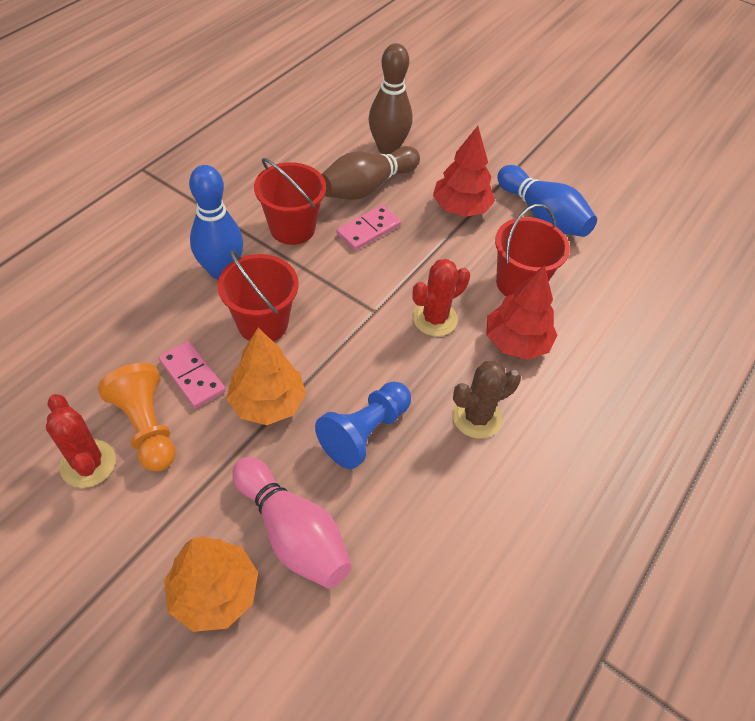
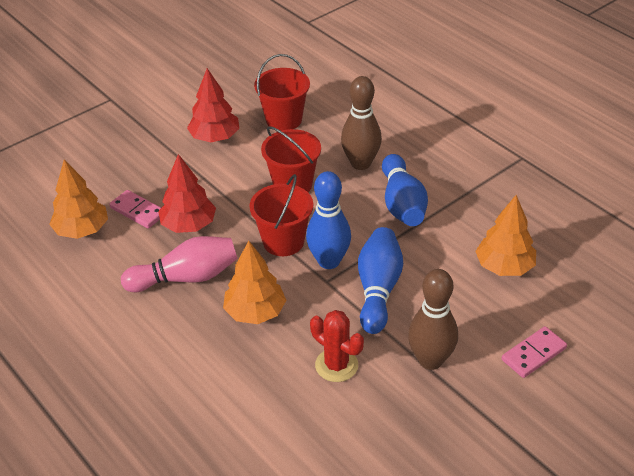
blue bowling pin: 2 -> 3
blue pawn: 1 -> 0
brown cactus: 1 -> 0
orange pawn: 1 -> 0
orange tree: 2 -> 3
red cactus: 2 -> 1

